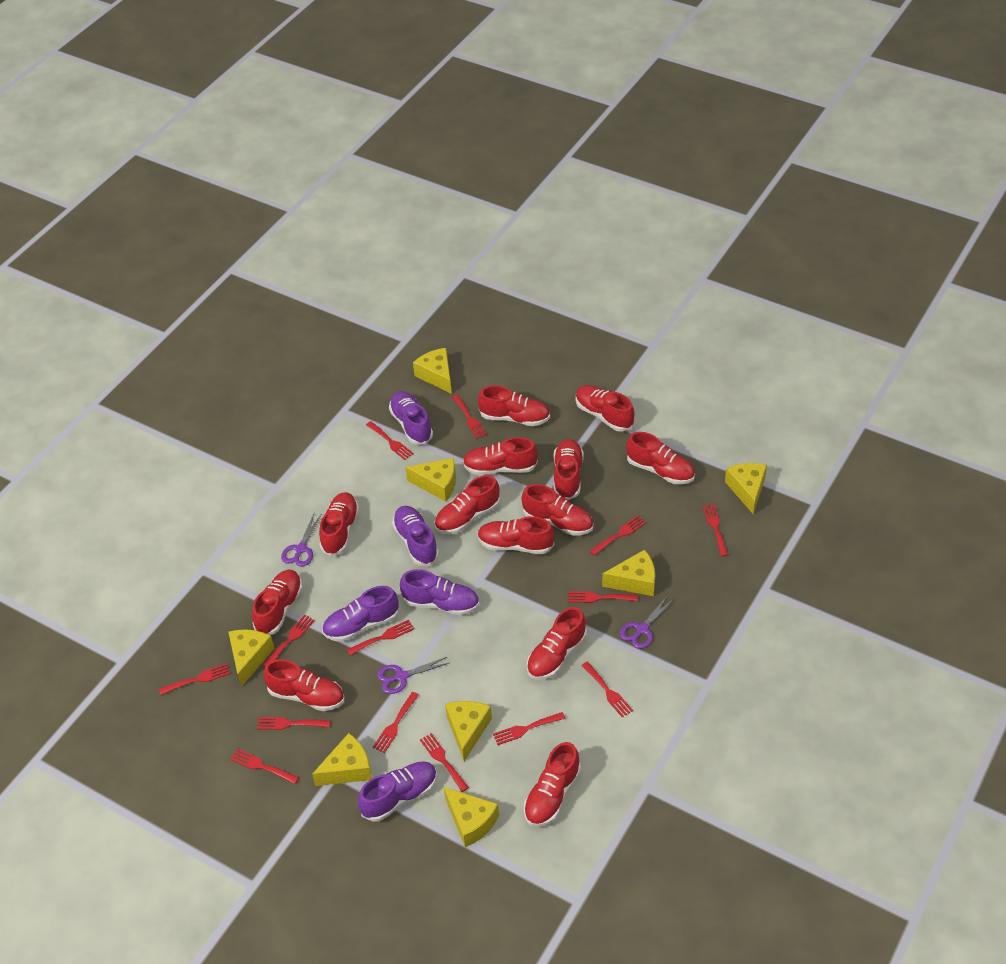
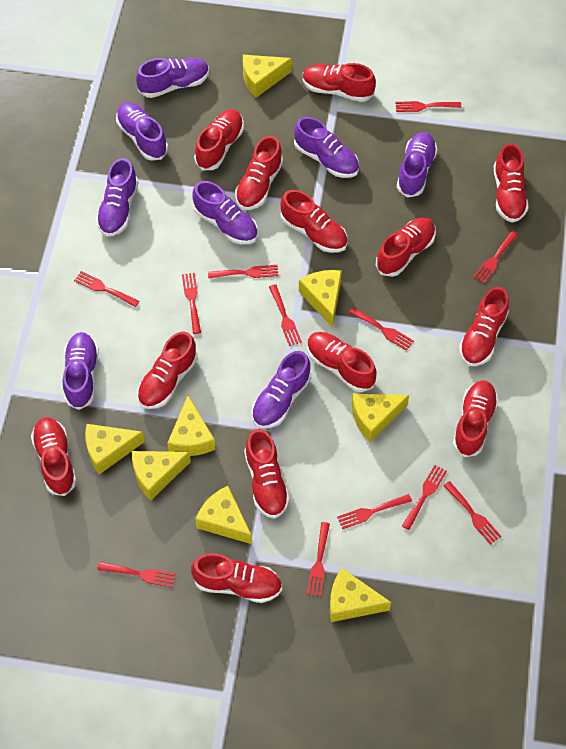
purple scissors: 3 -> 0
purple shoe: 5 -> 8
red fork: 14 -> 12

